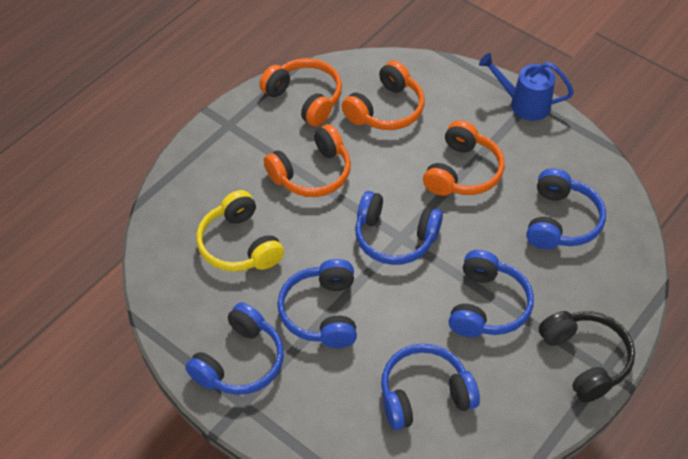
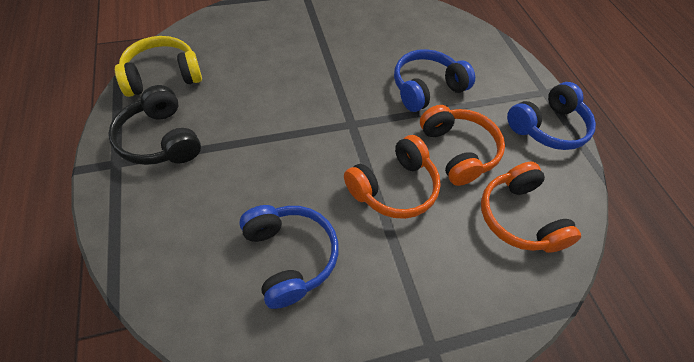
blue headphones: 6 -> 3
blue watering can: 1 -> 0
orange headphones: 4 -> 3

